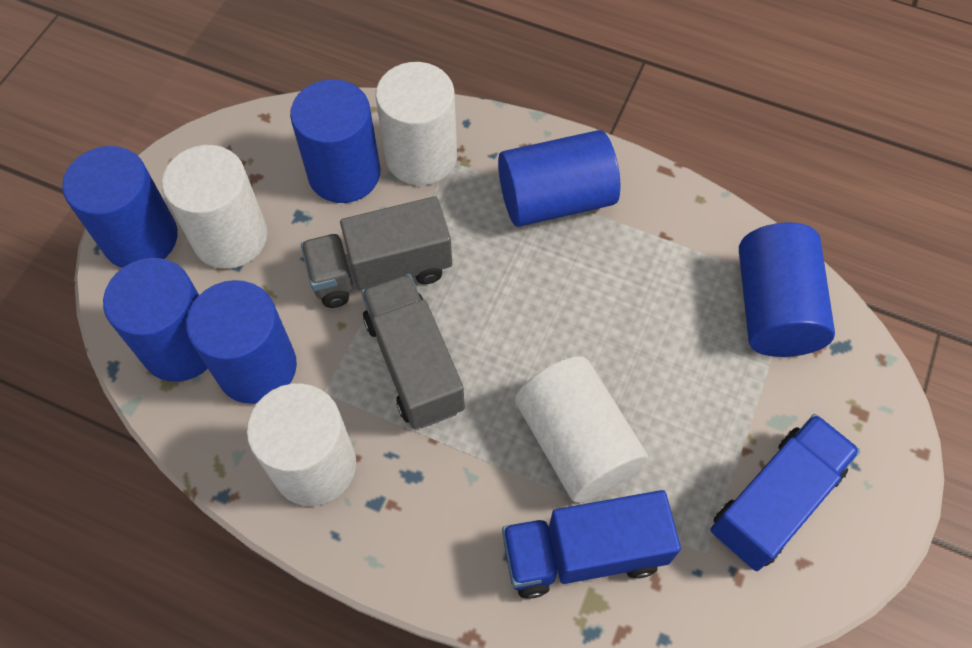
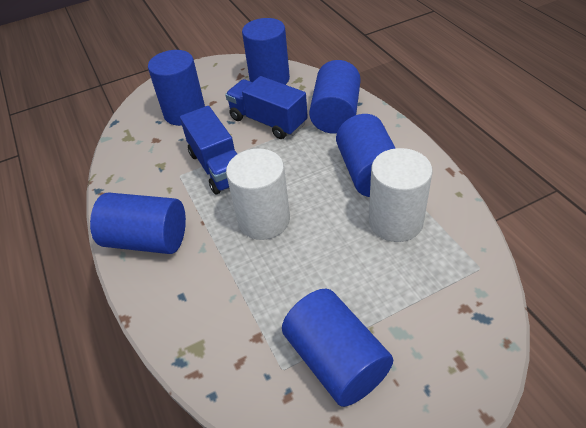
grey truck: 2 -> 0
white cylinder: 4 -> 2

